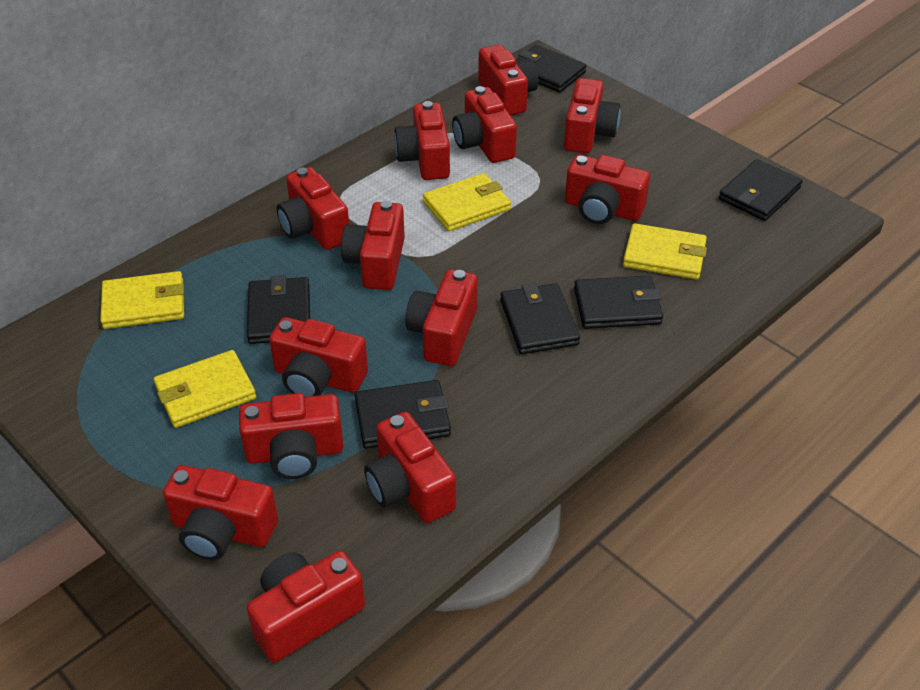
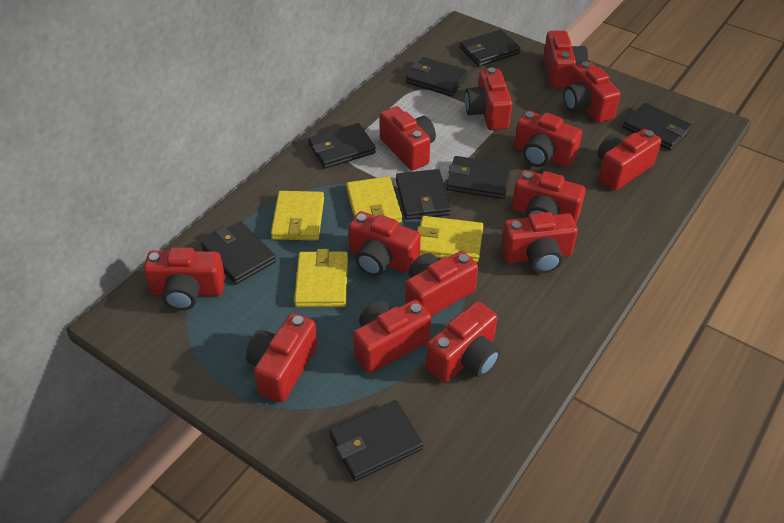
black wallet: 6 -> 8
red camera: 13 -> 14

